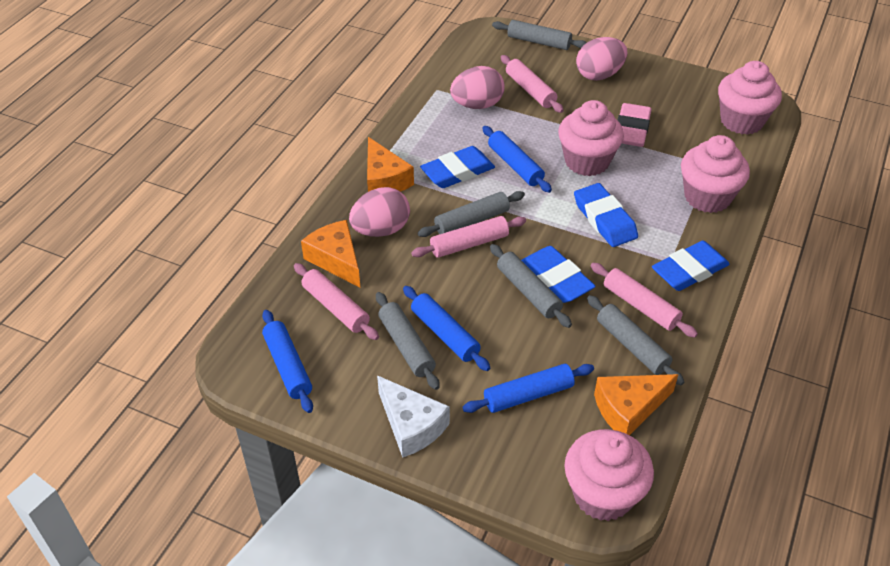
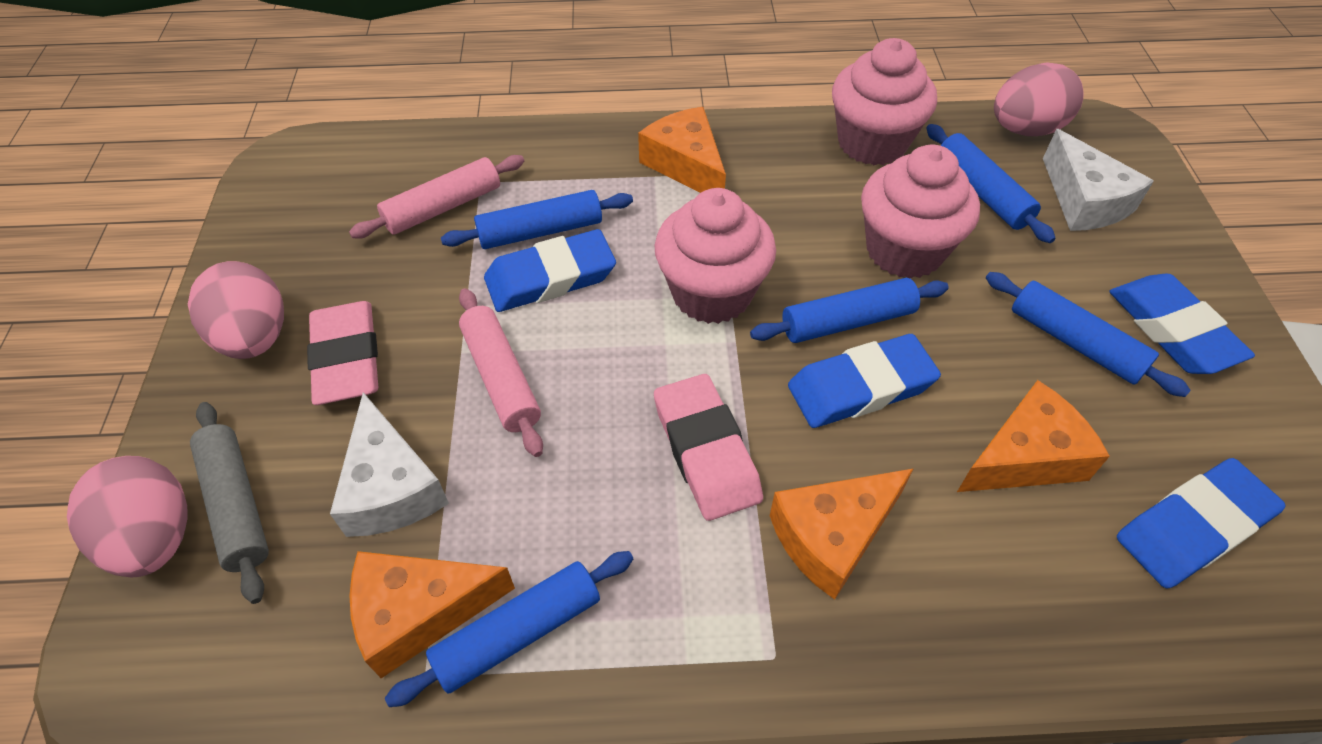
blue rolling pin: 4 -> 5
grey rolling pin: 5 -> 1
orange cheese: 3 -> 4
pink cupcake: 4 -> 3
pink eraser: 1 -> 2
pink rolling pin: 4 -> 2
white cheese: 1 -> 2

